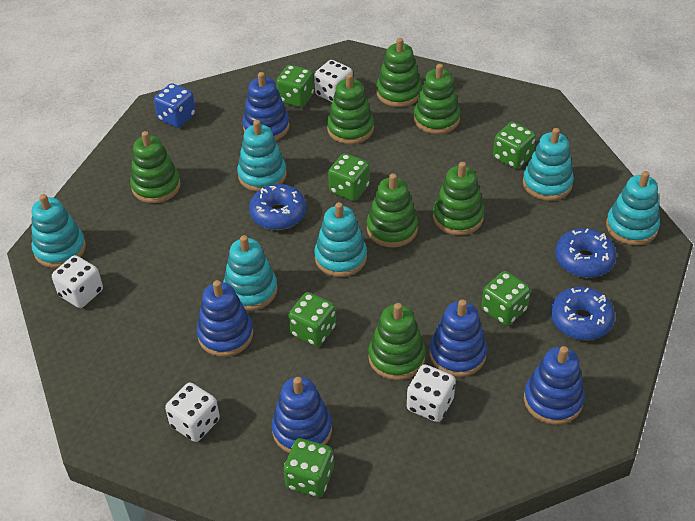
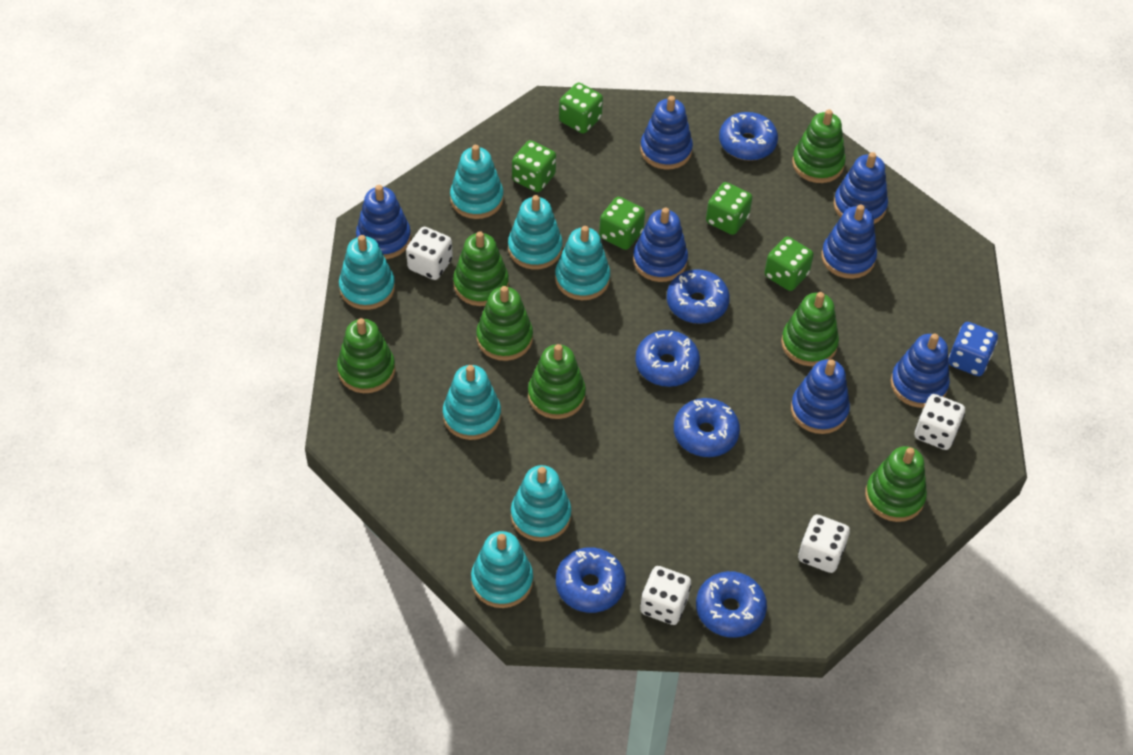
blue donut: 3 -> 6
blue stacking toy: 5 -> 7
green dice: 6 -> 5
turquoise stacking toy: 6 -> 7

